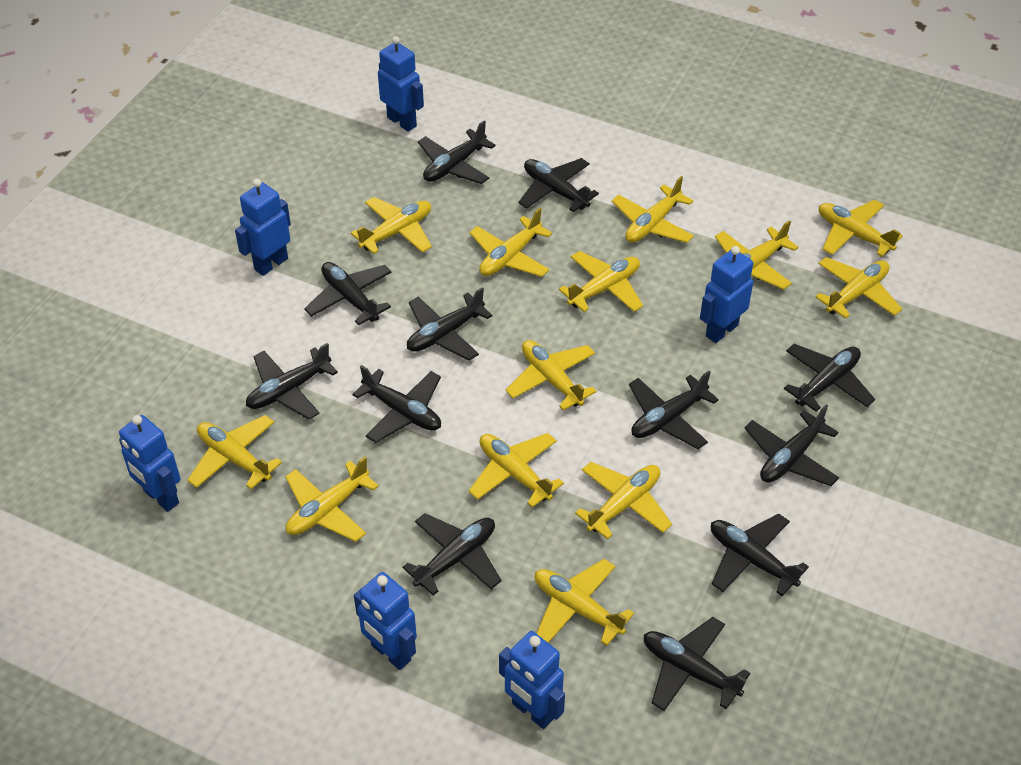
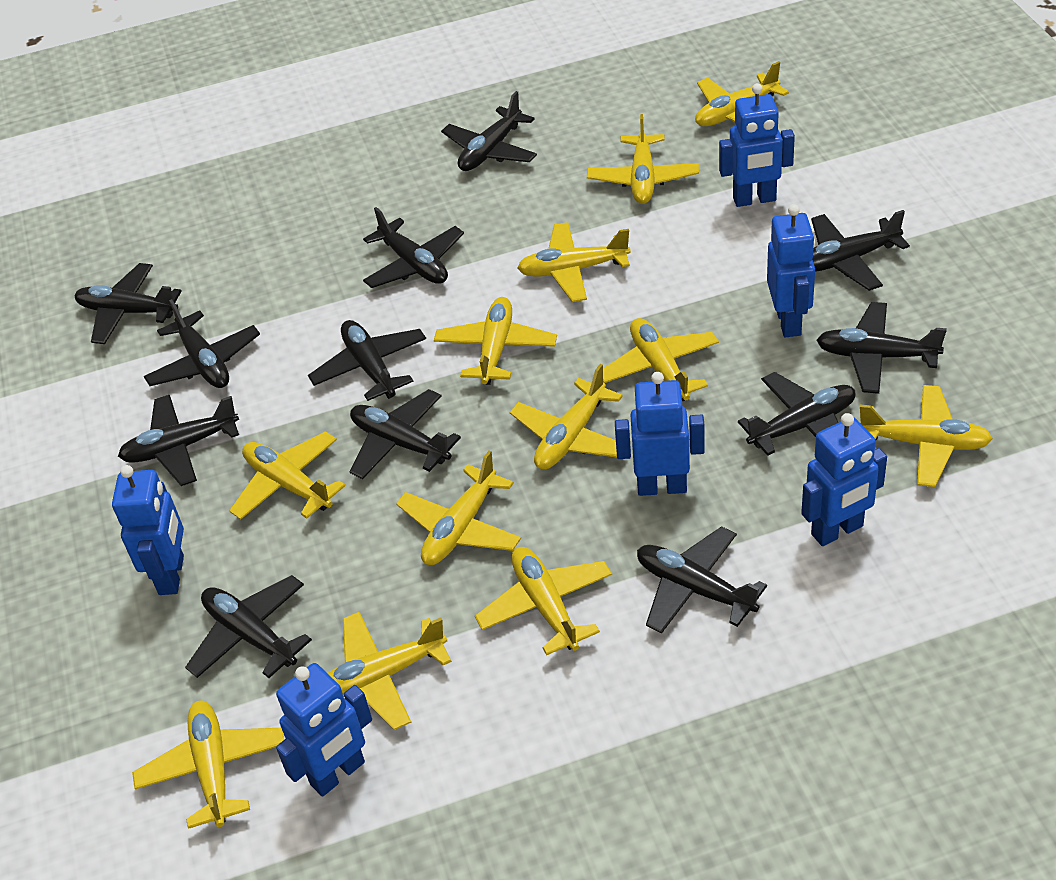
yellow plane: 13 -> 12

